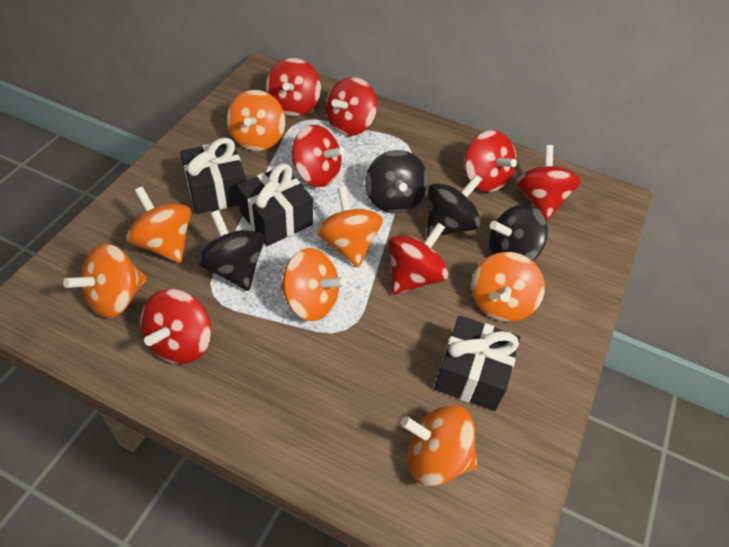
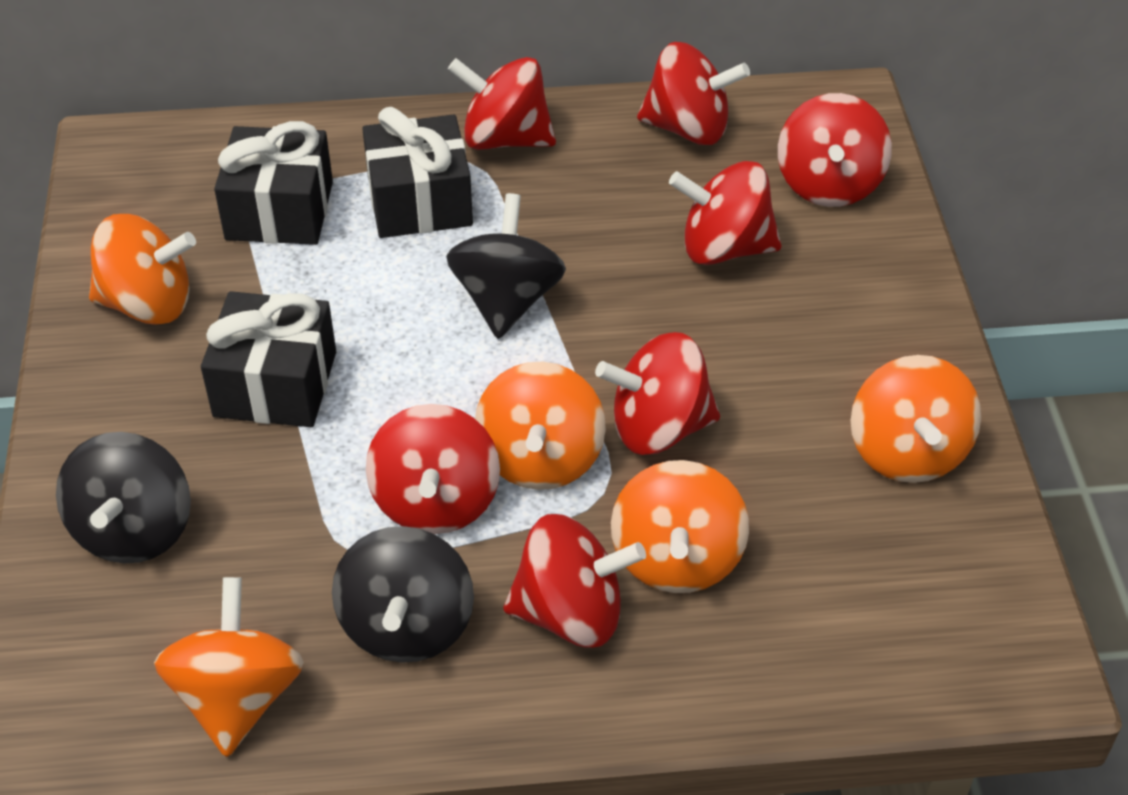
black spinning top: 4 -> 3
orange spinning top: 7 -> 5

